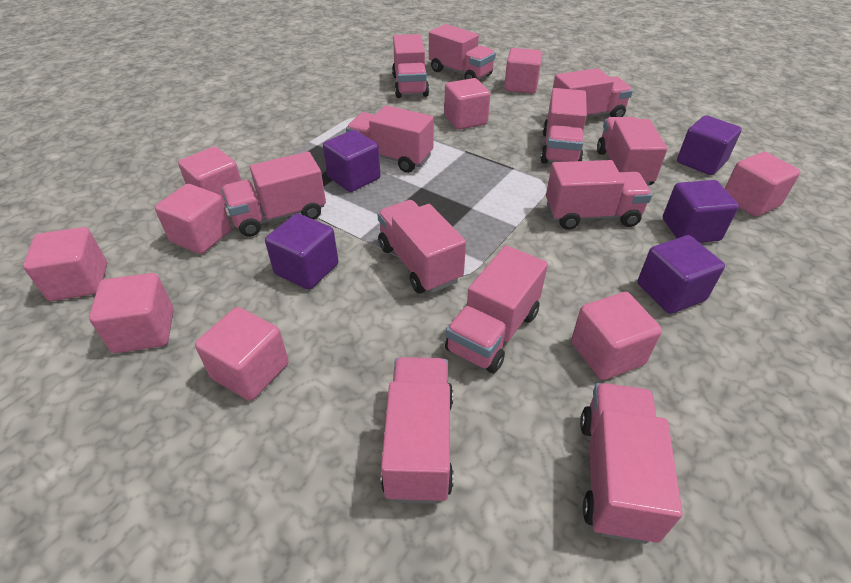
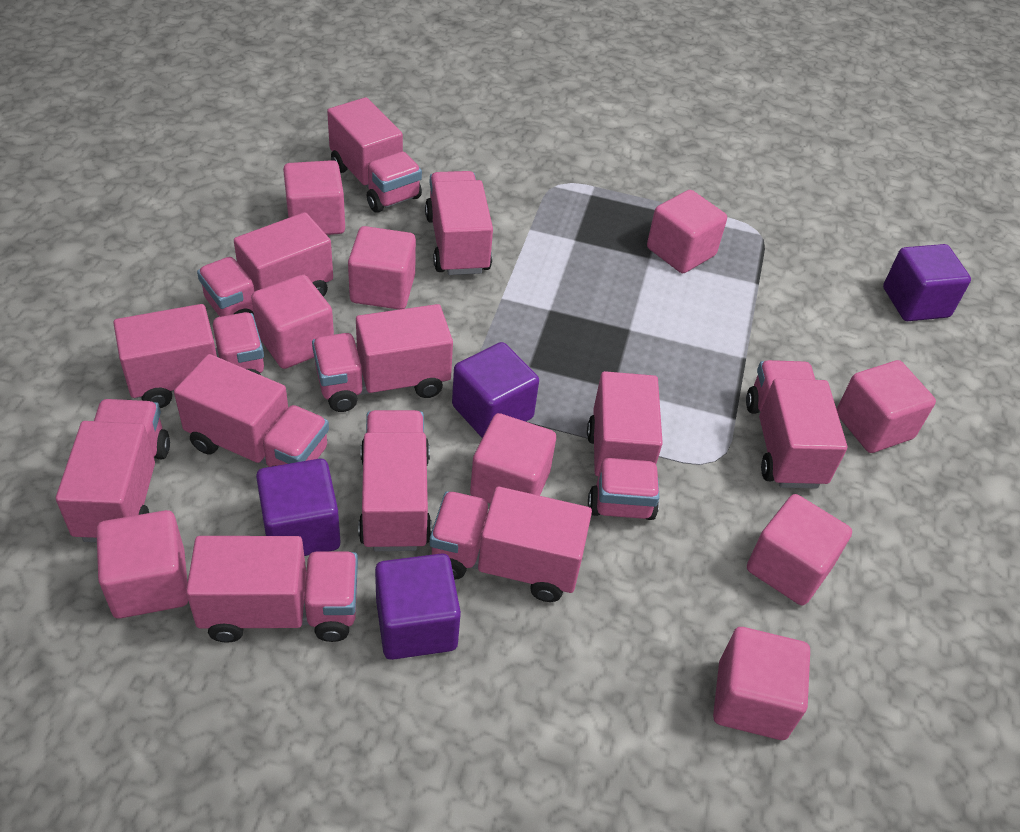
purple cube: 5 -> 4

